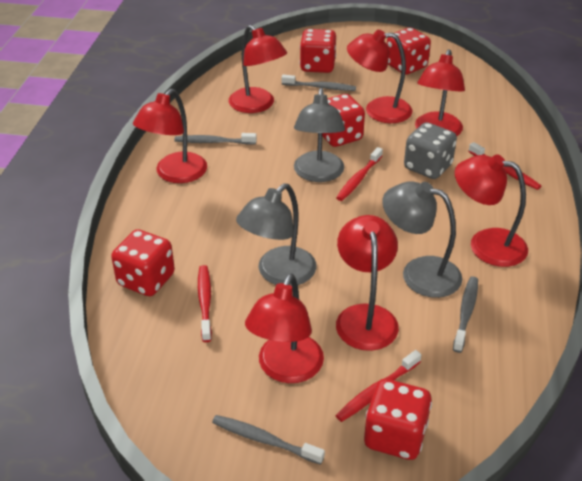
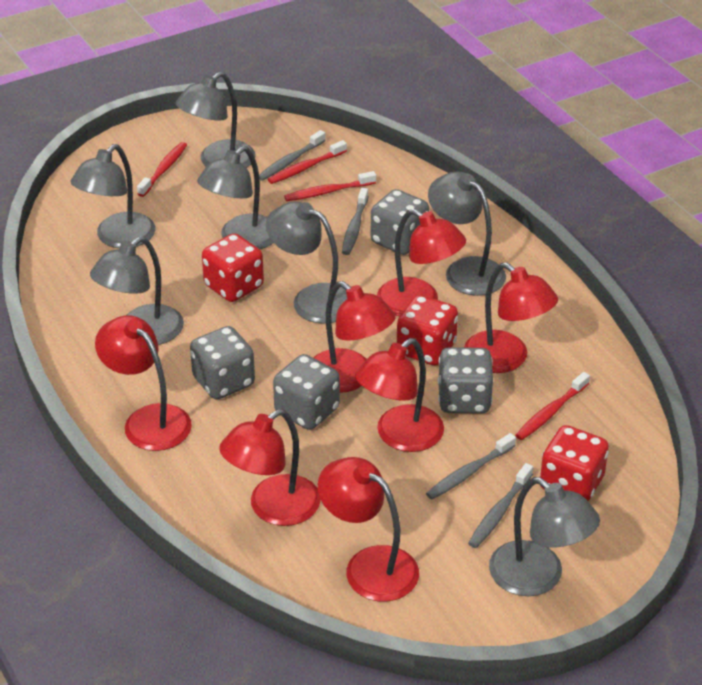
grey dice: 1 -> 4
grey lamp: 3 -> 7
red dice: 5 -> 3

